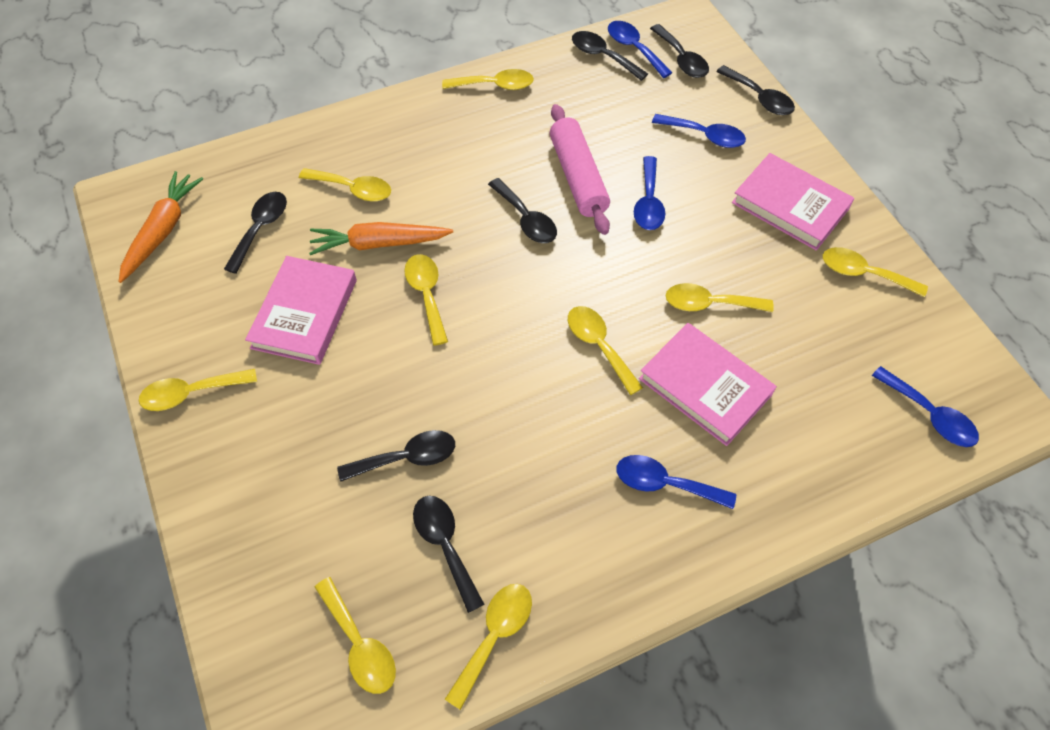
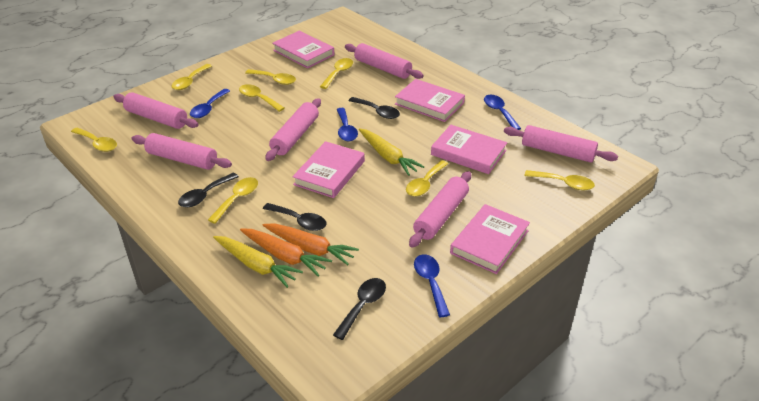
black spoon: 7 -> 4
blue spoon: 5 -> 4
pink book: 3 -> 5
pink rolling pin: 1 -> 6
yellow carrot: 0 -> 2
yellow spoon: 9 -> 8

